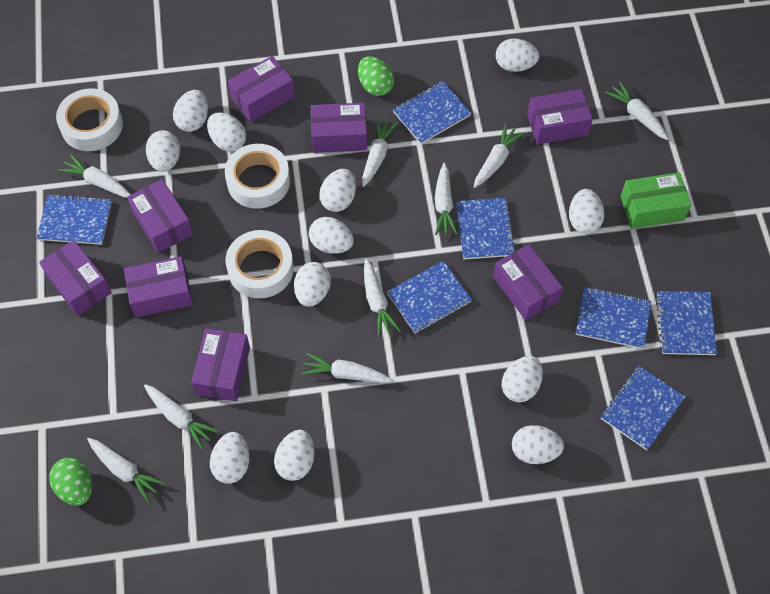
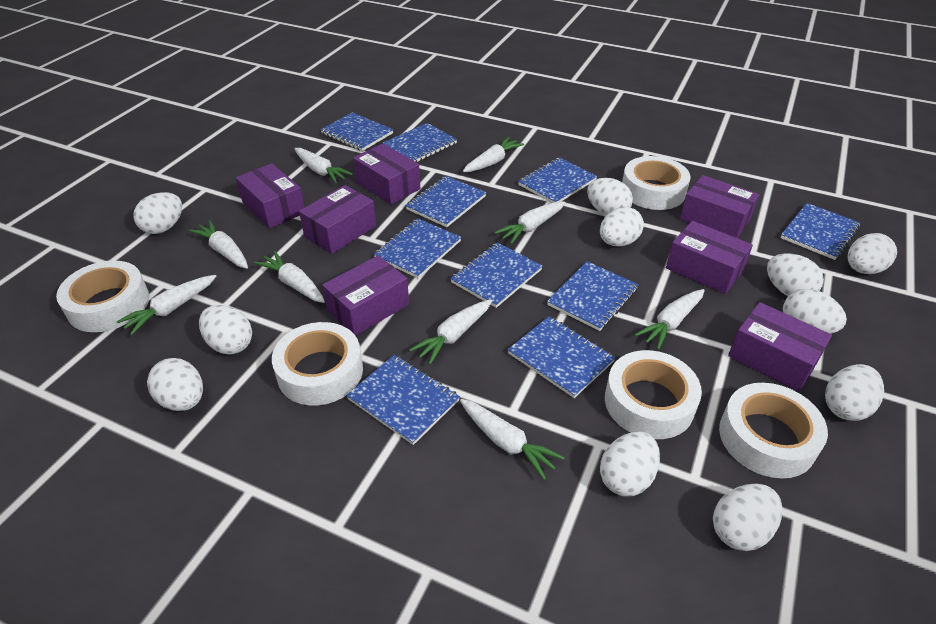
blue notebook: 7 -> 10
green box: 1 -> 0
green egg: 2 -> 0
purple box: 8 -> 7
white egg: 12 -> 11
white tape: 3 -> 5

